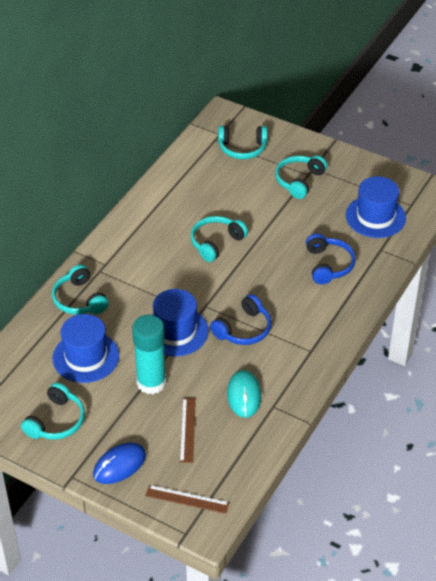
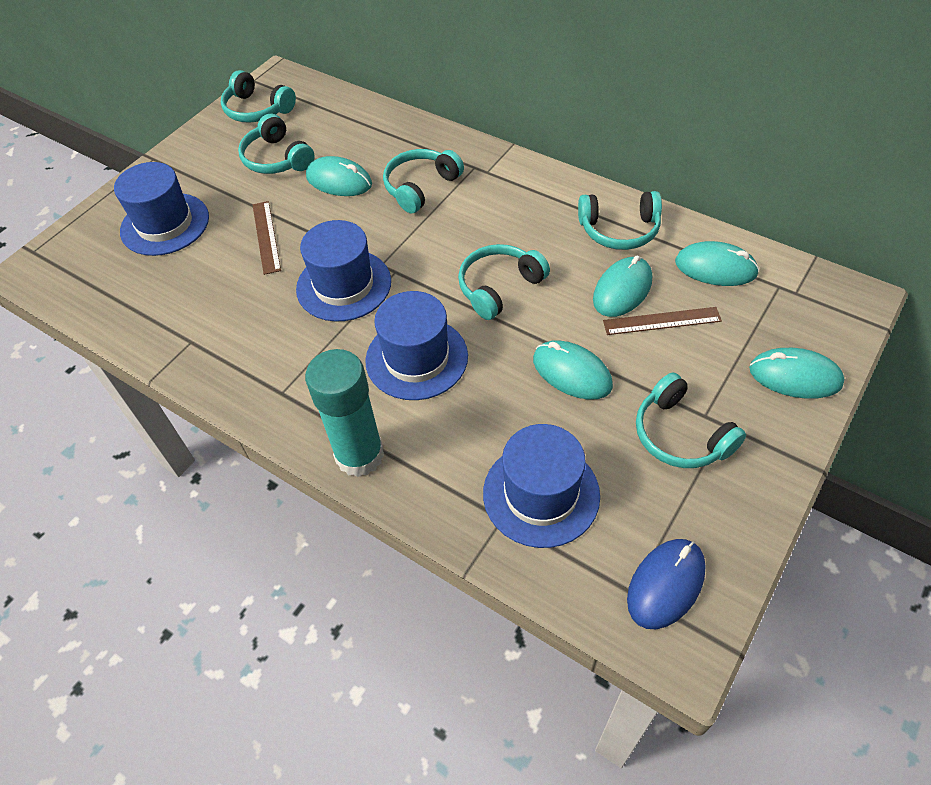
blue hat: 3 -> 4
blue headphones: 2 -> 0
turquoise headphones: 5 -> 6
turquoise mouse: 1 -> 5

